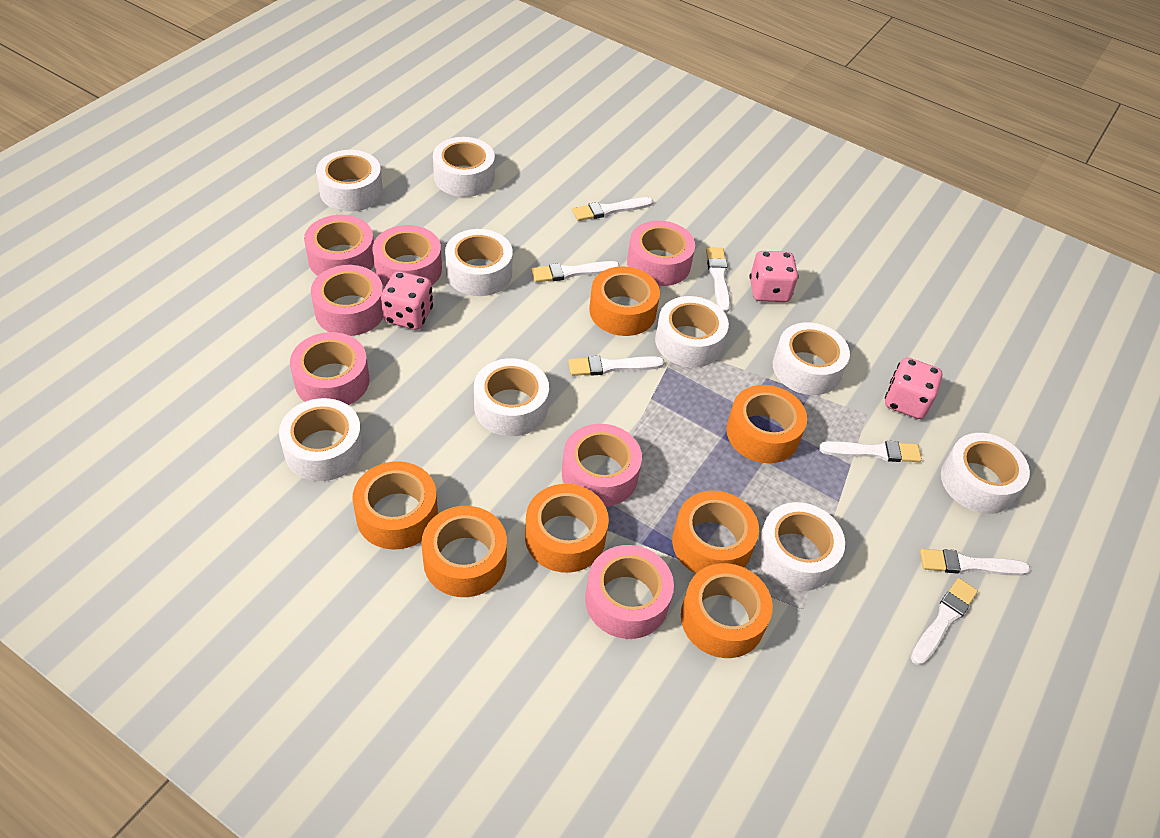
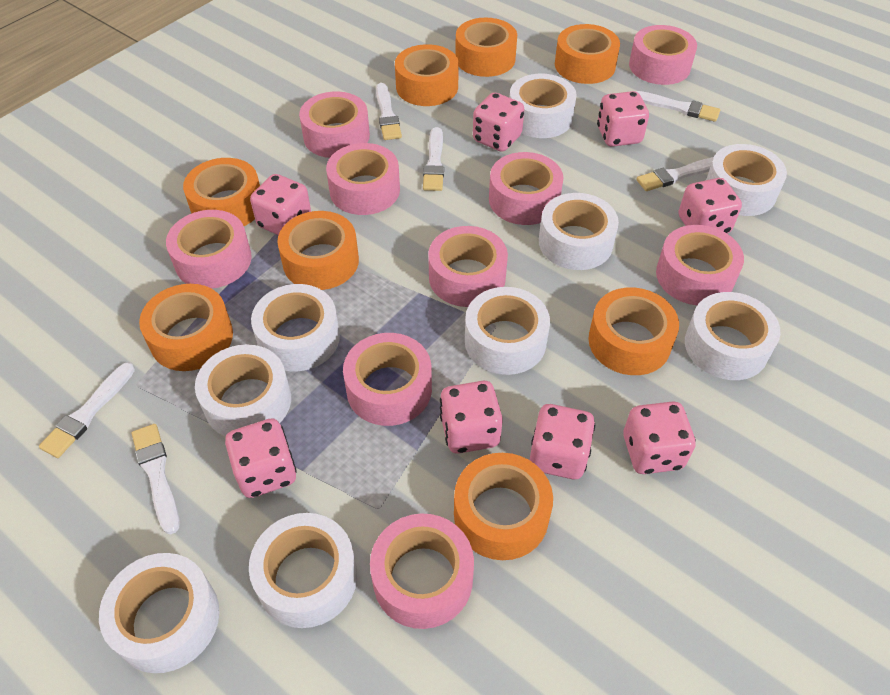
orange tape: 7 -> 8
pink dice: 3 -> 8
pink tape: 7 -> 9
white brush: 7 -> 6

